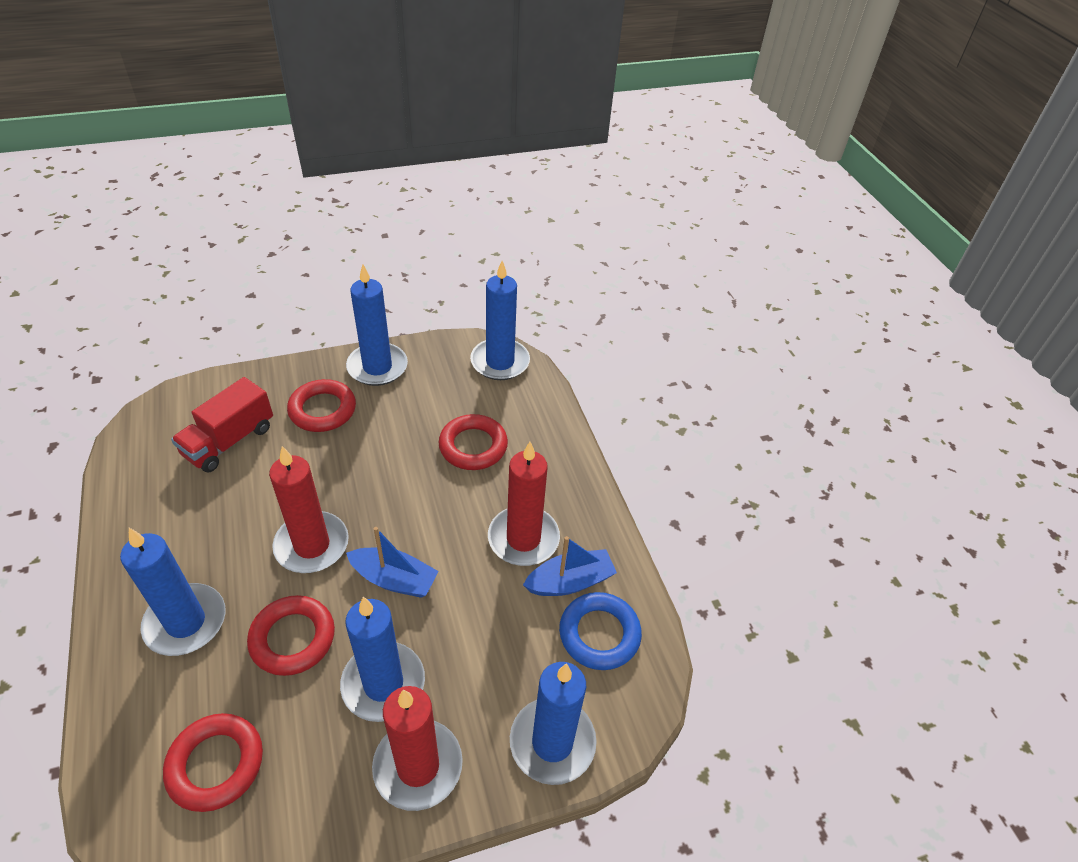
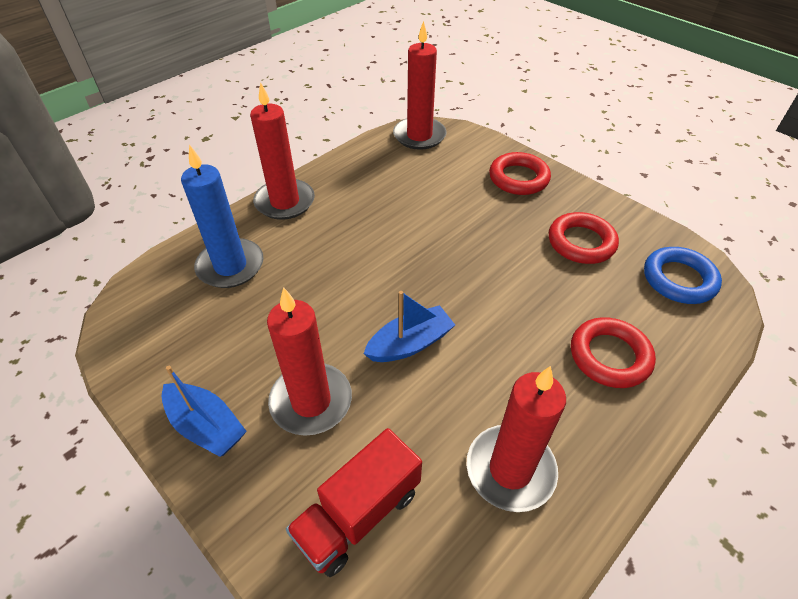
blue candle: 5 -> 1
red candle: 3 -> 4
red ring: 4 -> 3

